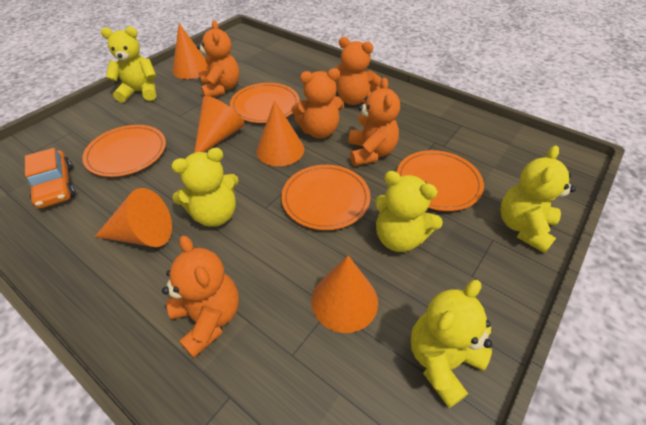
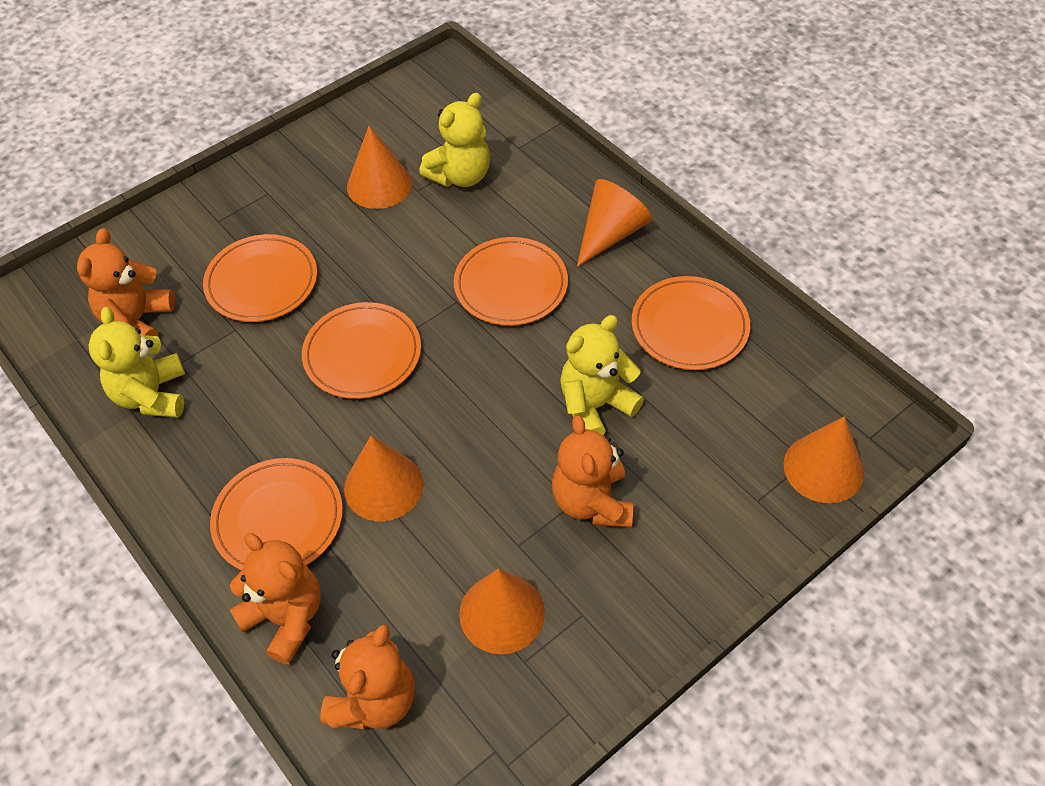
orange car: 1 -> 0
orange plate: 4 -> 5
orange teddy bear: 5 -> 4
yellow teddy bear: 5 -> 3

